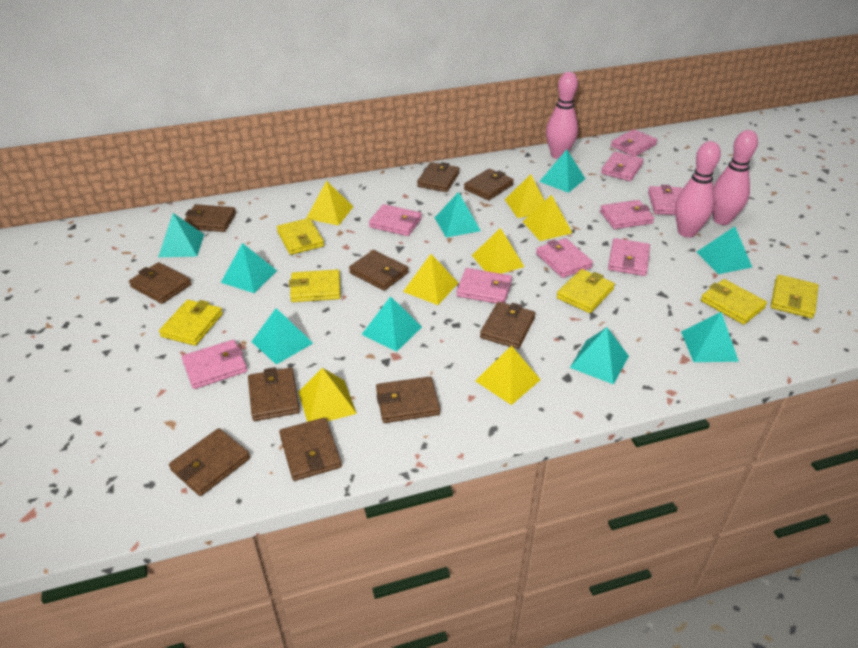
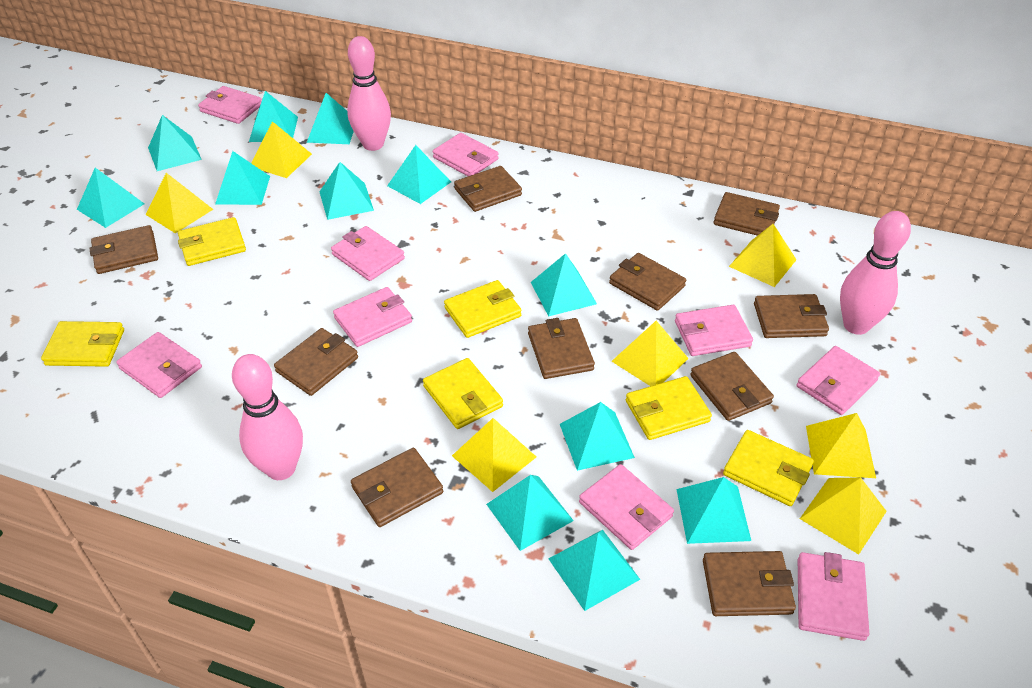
turquoise pyramid: 9 -> 12

